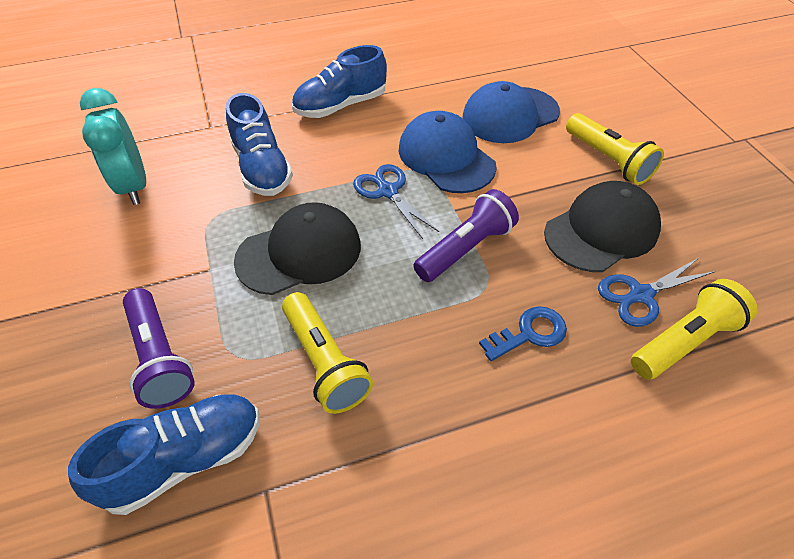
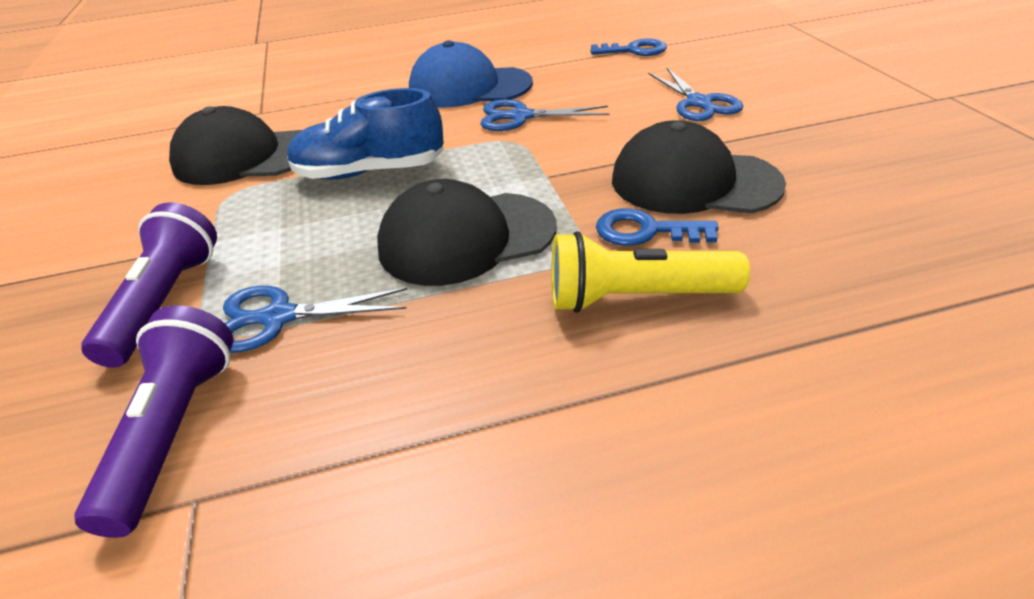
black cap: 2 -> 3
blue cap: 2 -> 1
blue key: 1 -> 2
blue scissors: 2 -> 3
blue shoe: 3 -> 1
turquoise clock: 1 -> 0
yellow flashlight: 3 -> 1

